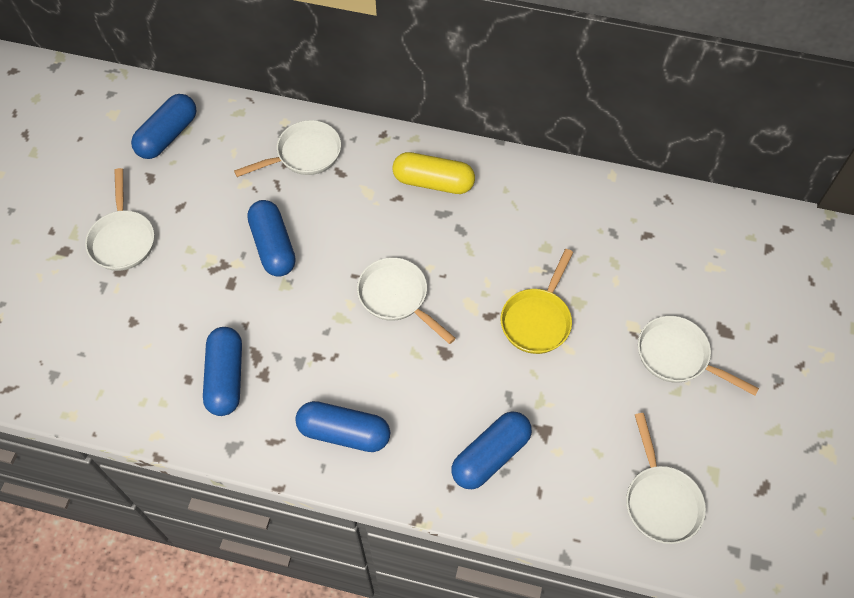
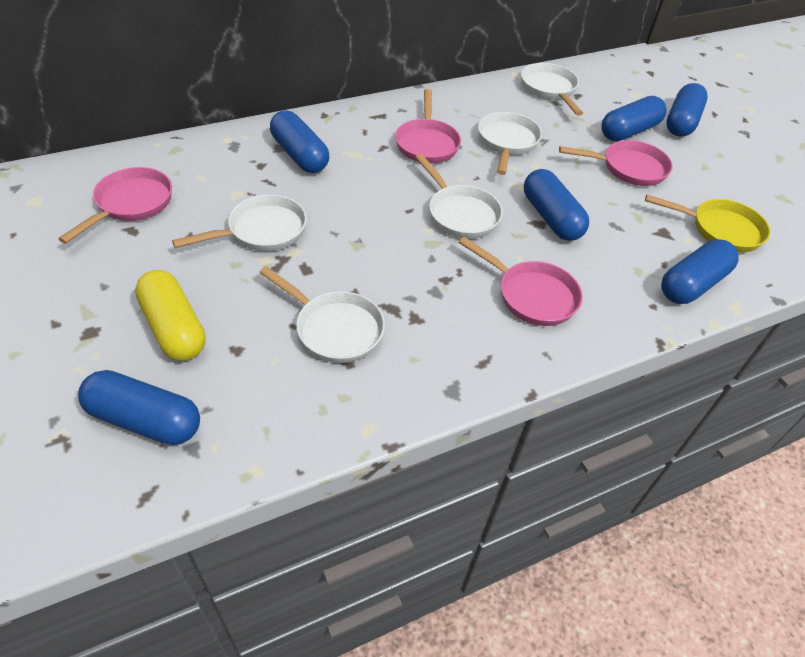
blue capsule: 5 -> 6
pink pan: 0 -> 4

